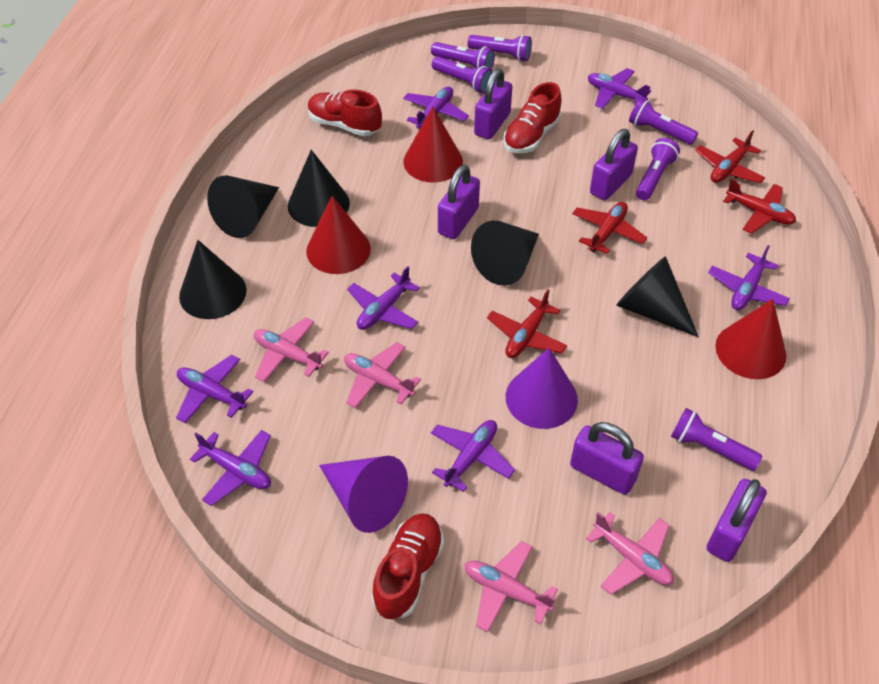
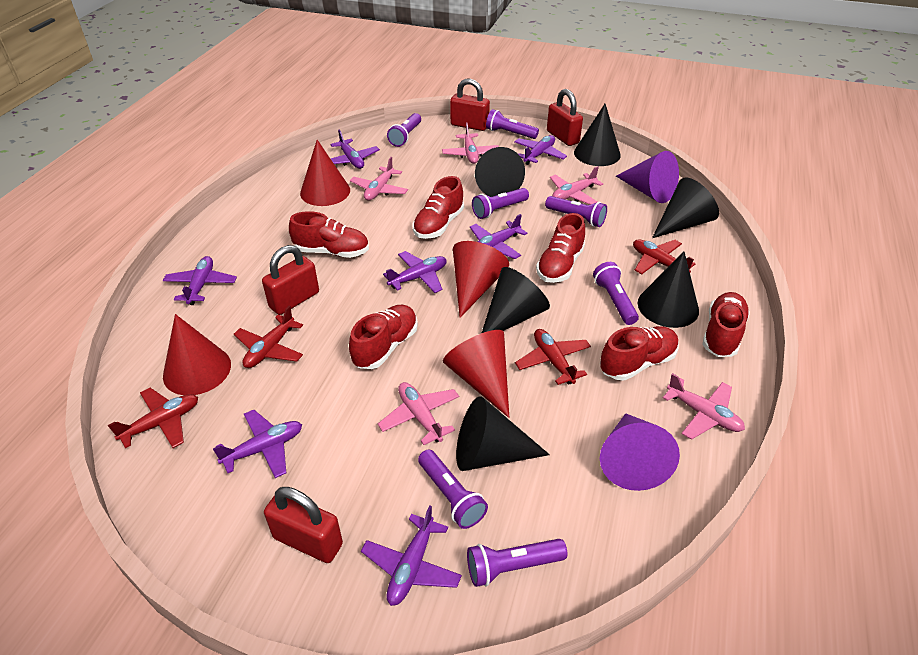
black cone: 5 -> 6
pink plane: 4 -> 5
purple flashlight: 6 -> 7
purple padlock: 5 -> 0
red cone: 3 -> 4
red padlock: 0 -> 4
red shoe: 3 -> 6

